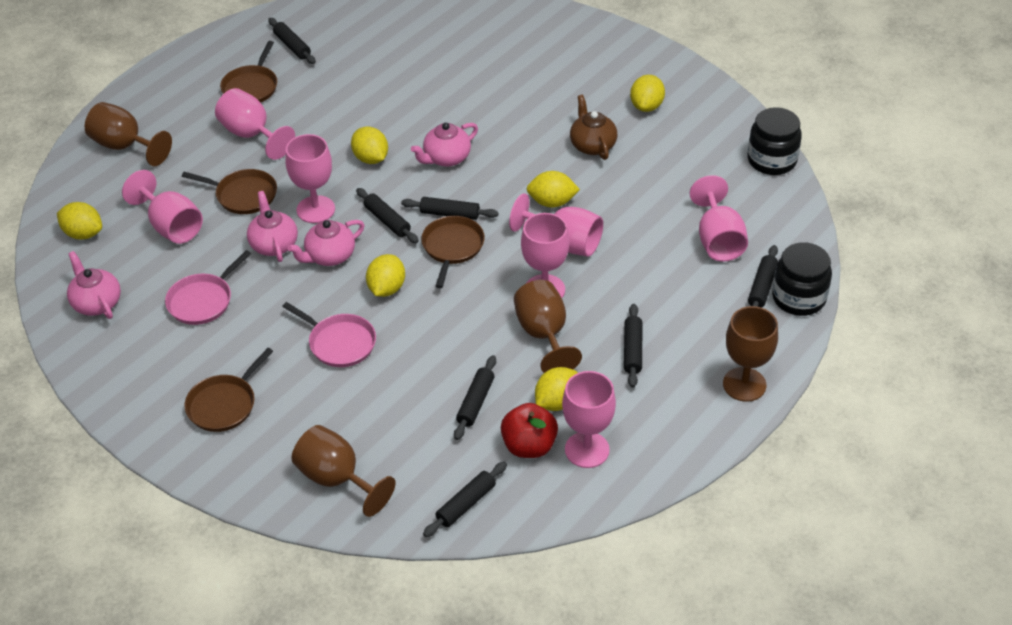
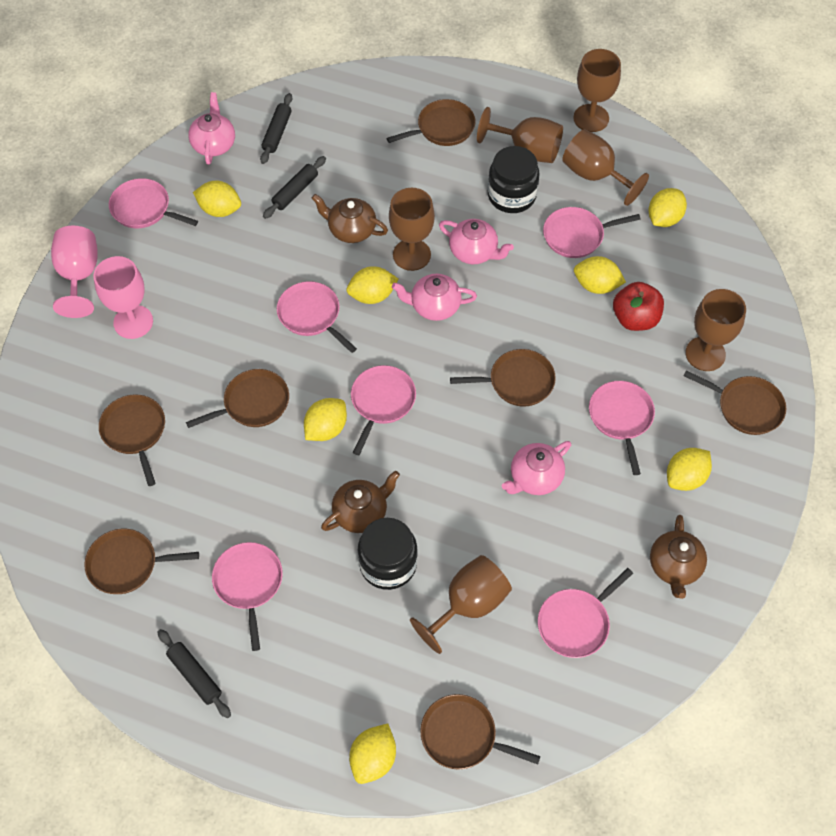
black rolling pin: 7 -> 3
brown goblet: 4 -> 6
brown pan: 4 -> 7
brown teapot: 1 -> 3
pink goblet: 7 -> 2
pink pan: 2 -> 7
yellow lemon: 6 -> 7

